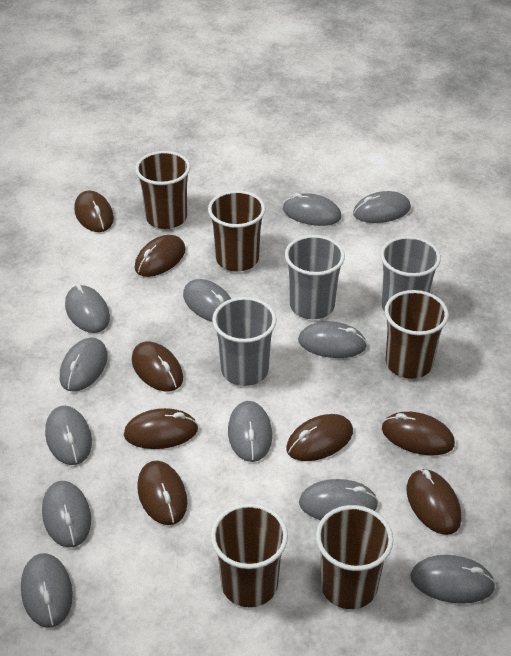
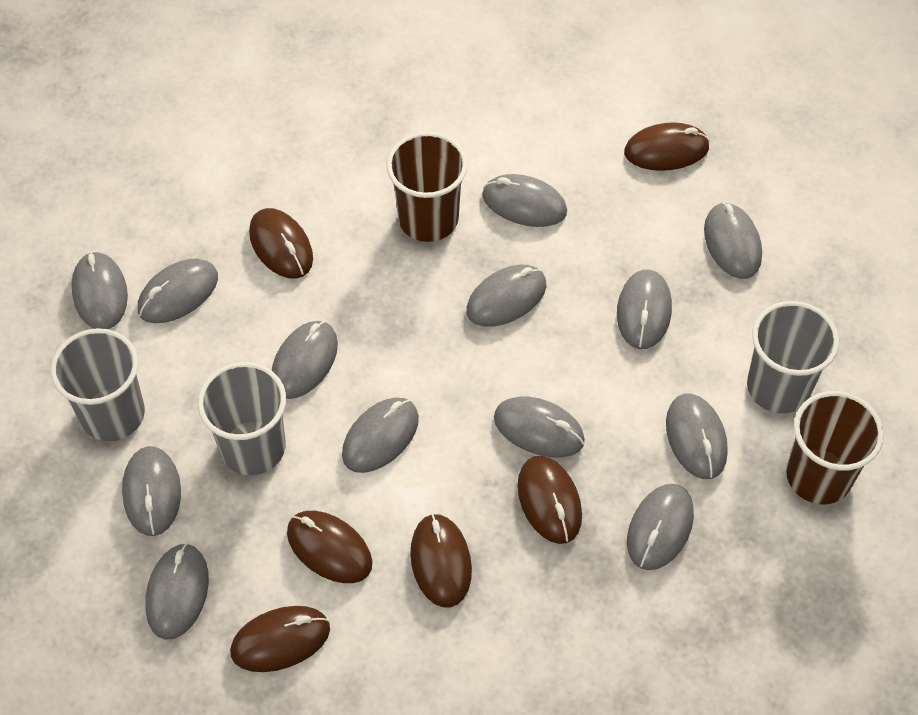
brown cup: 5 -> 2
brown mouse: 8 -> 6
grey mouse: 12 -> 13

